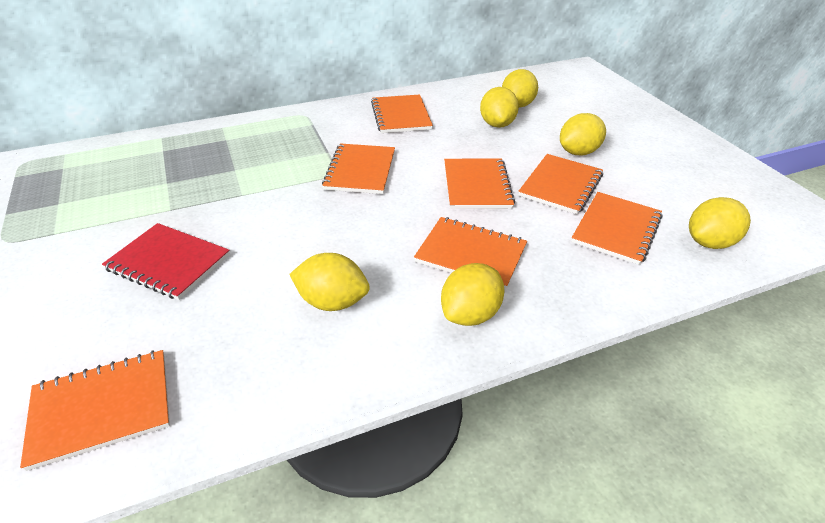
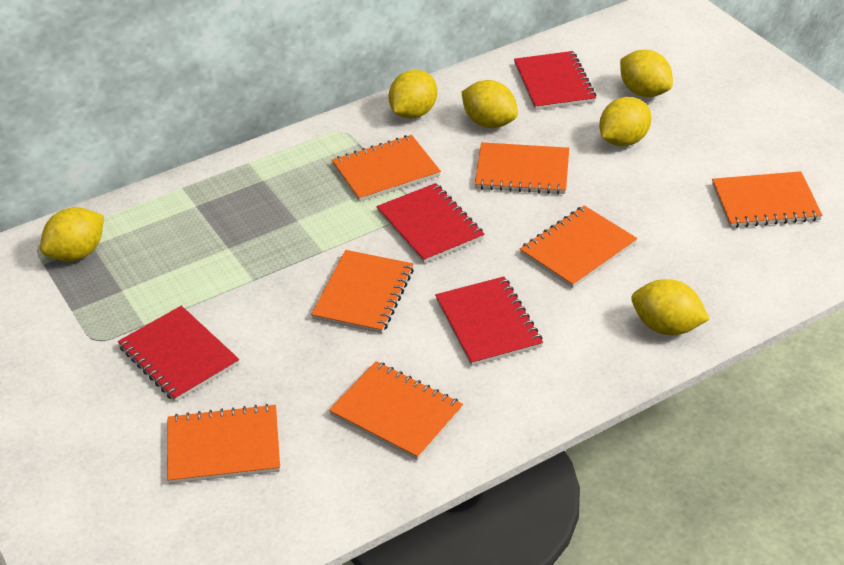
red notebook: 1 -> 4

